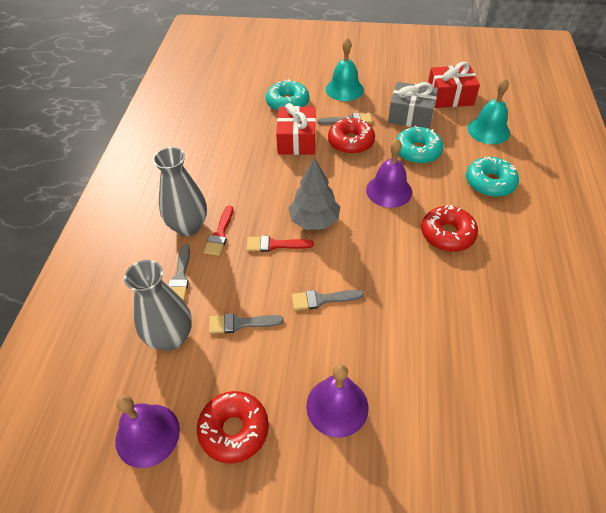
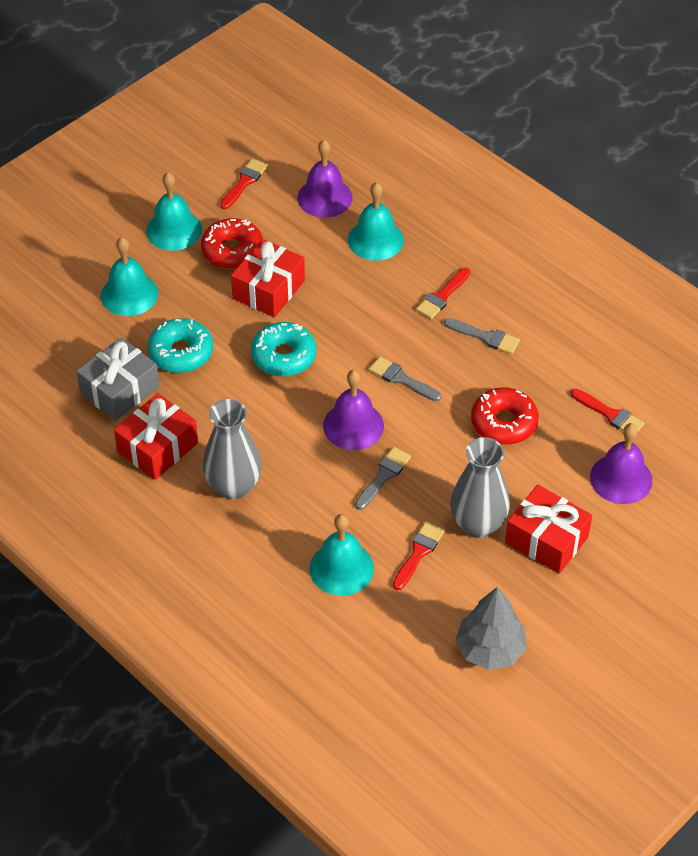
grey brush: 4 -> 3
red brush: 2 -> 4
red donut: 3 -> 2
red gift: 2 -> 3
turquoise bell: 2 -> 4
turquoise donut: 3 -> 2

